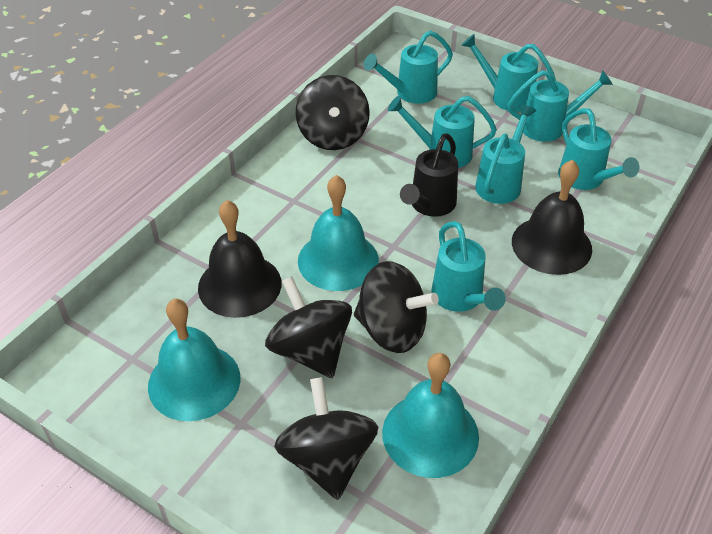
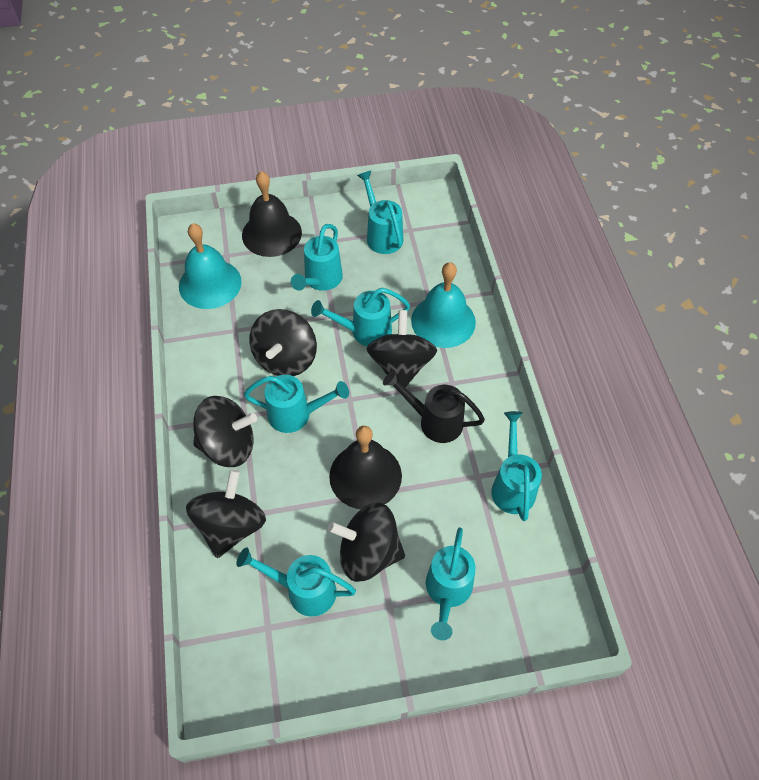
black spinning top: 4 -> 5
turquoise bell: 3 -> 2

